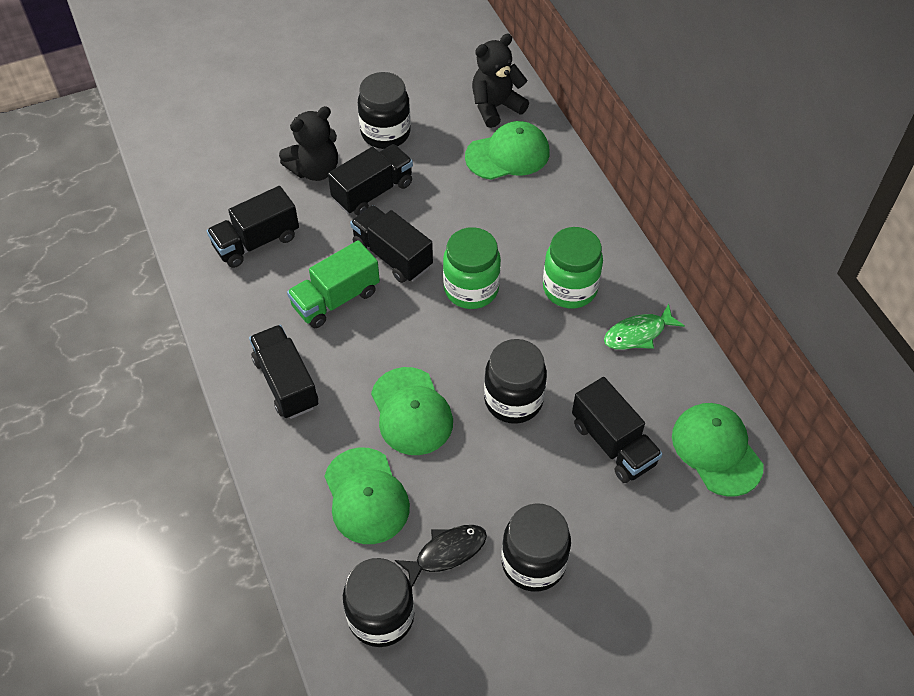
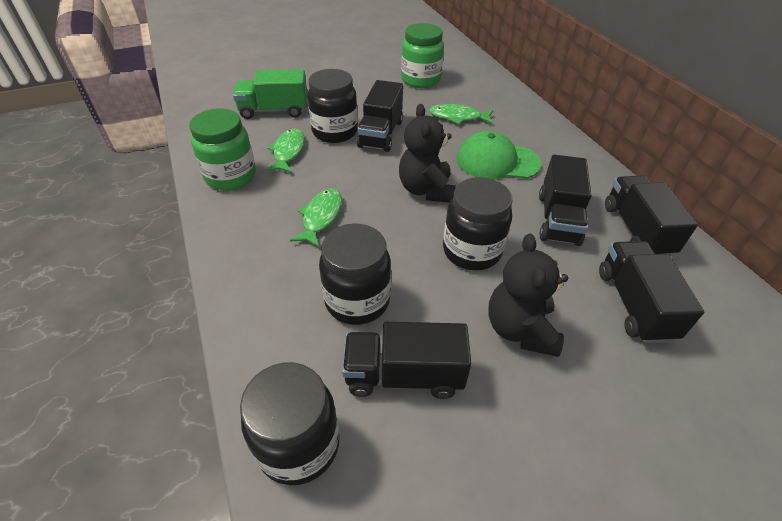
black fish: 1 -> 0
green cap: 4 -> 1
green fish: 1 -> 3

